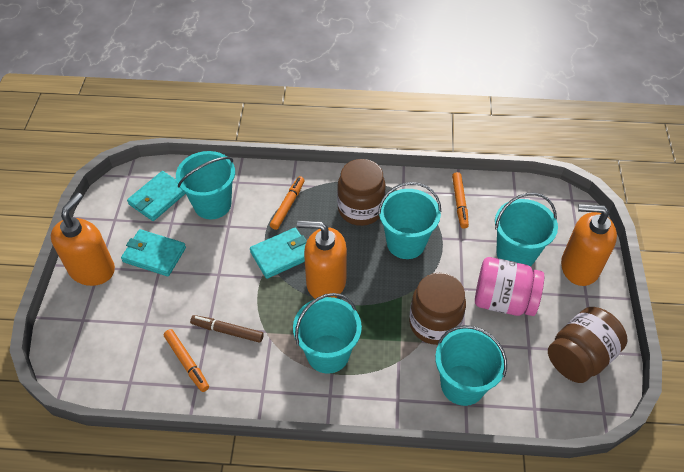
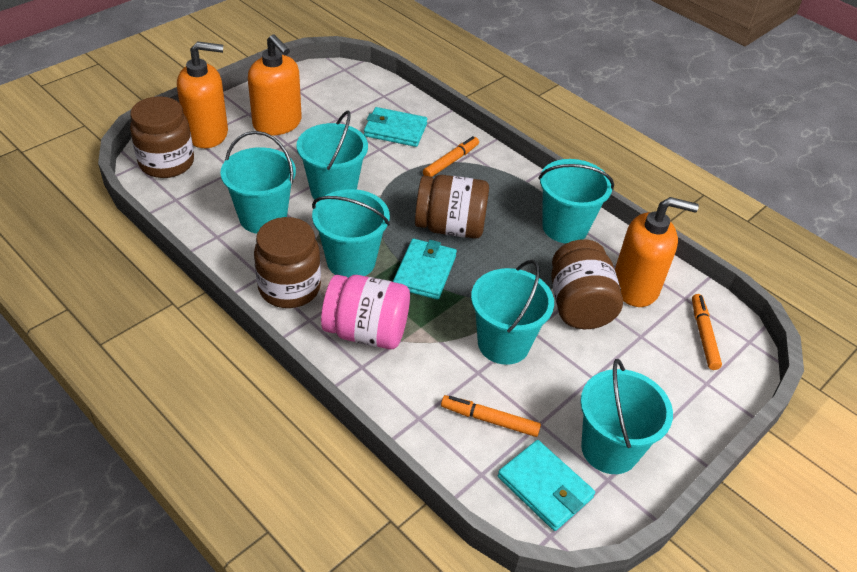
brown jar: 3 -> 4
brown marker: 1 -> 0
turquoise bucket: 5 -> 6

